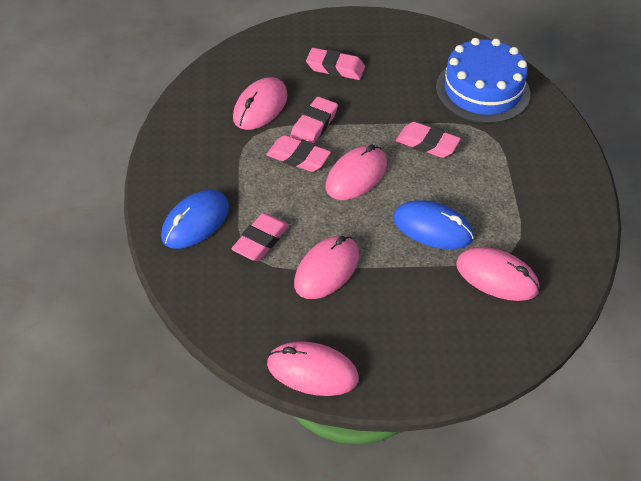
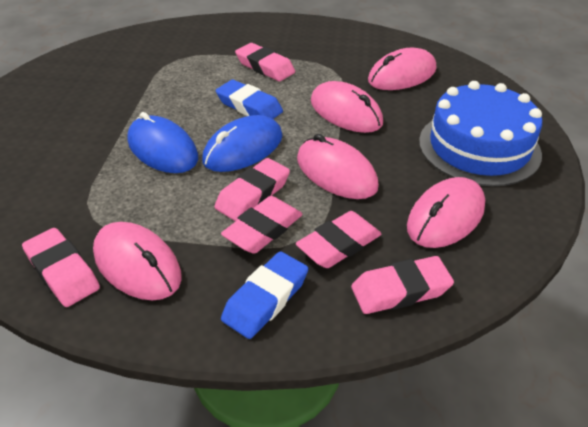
blue eraser: 0 -> 2
pink eraser: 5 -> 6

